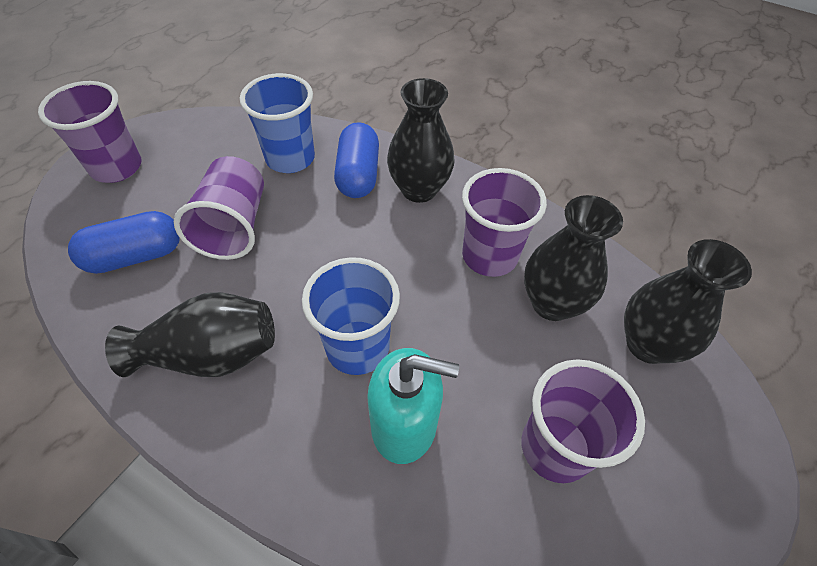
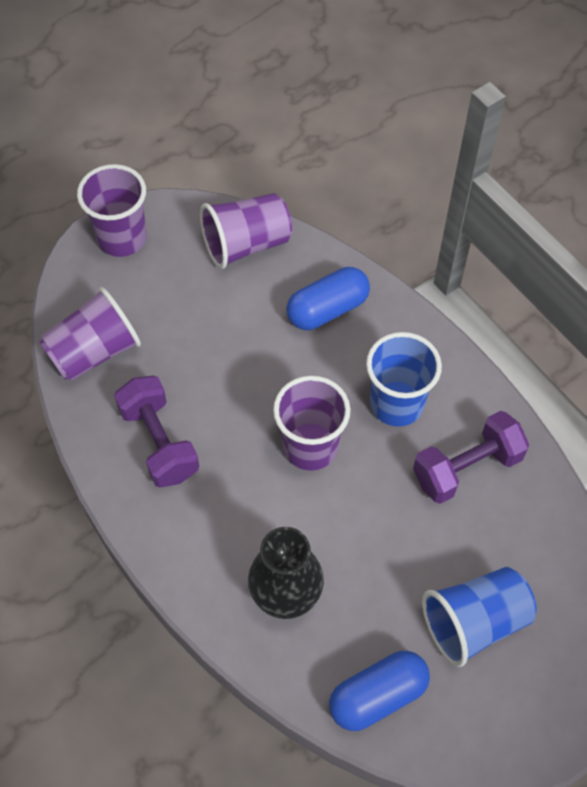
black vase: 4 -> 1
purple dumbbell: 0 -> 2
turquoise soap dispenser: 1 -> 0

